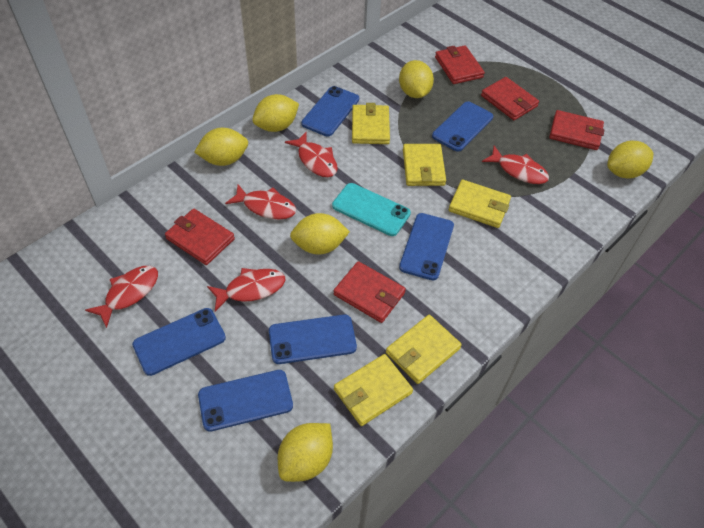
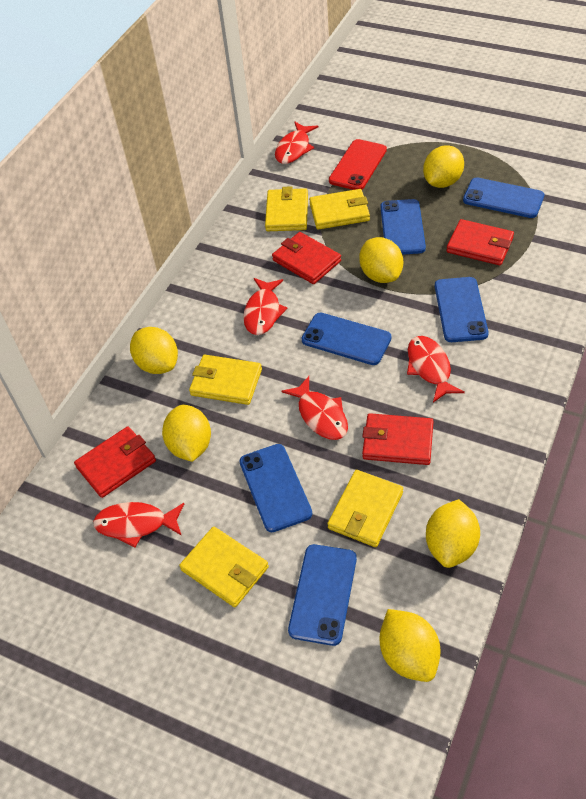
red phone: 0 -> 1
red wallet: 5 -> 4
turquoise phone: 1 -> 0

